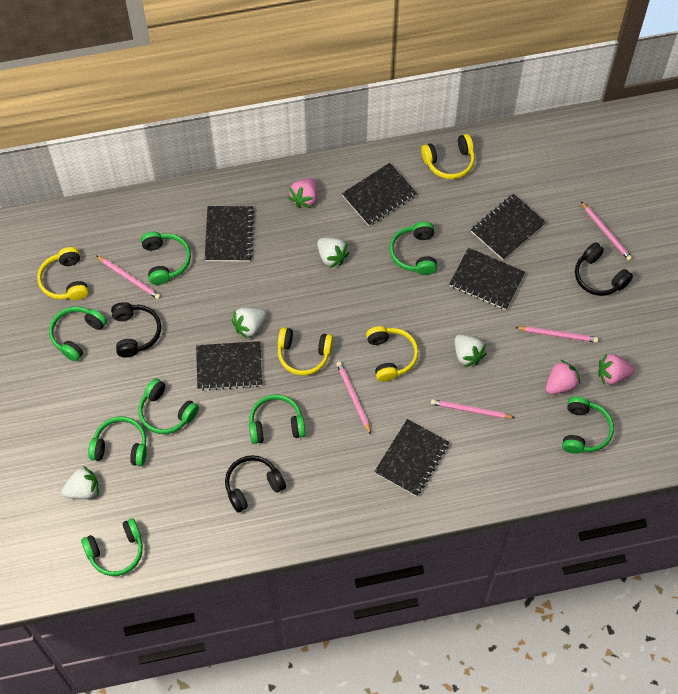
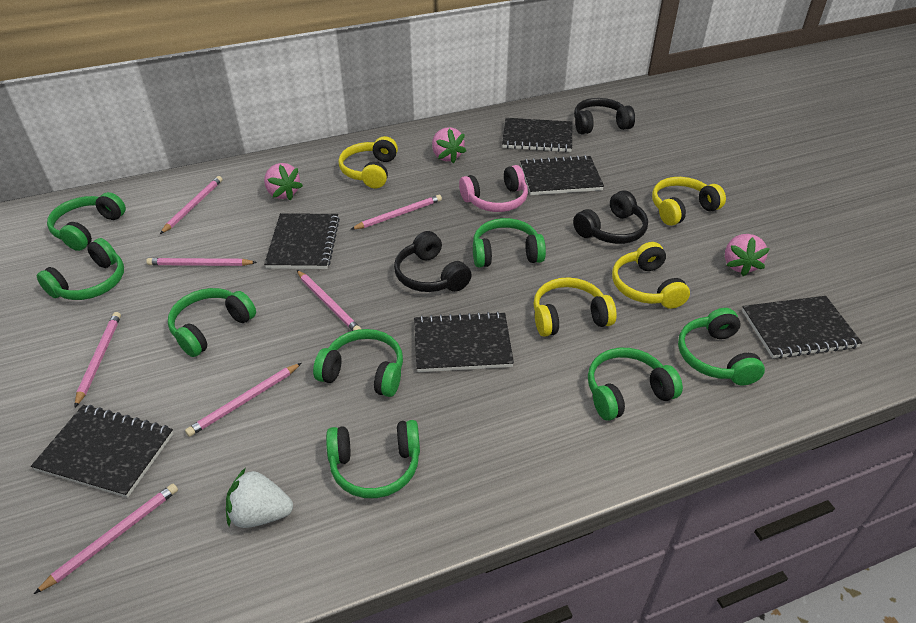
pink headphones: 0 -> 1
pink pencil: 5 -> 7
white strawberry: 4 -> 1

